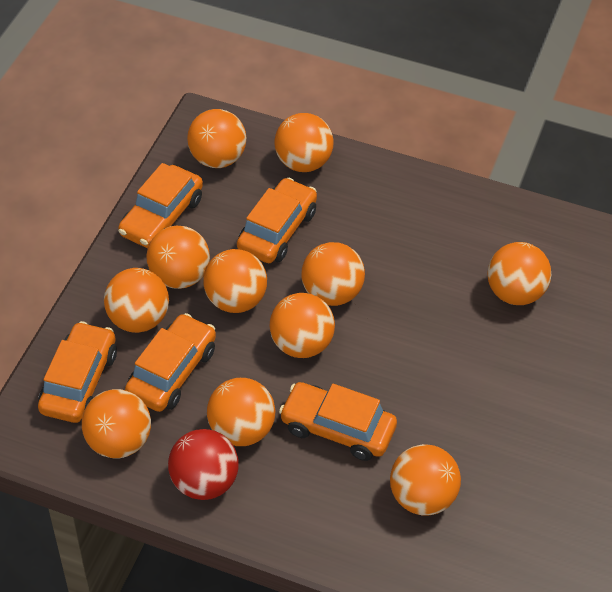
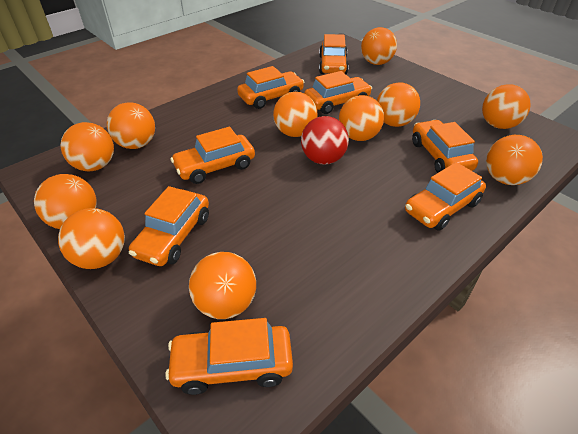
orange car: 5 -> 8

